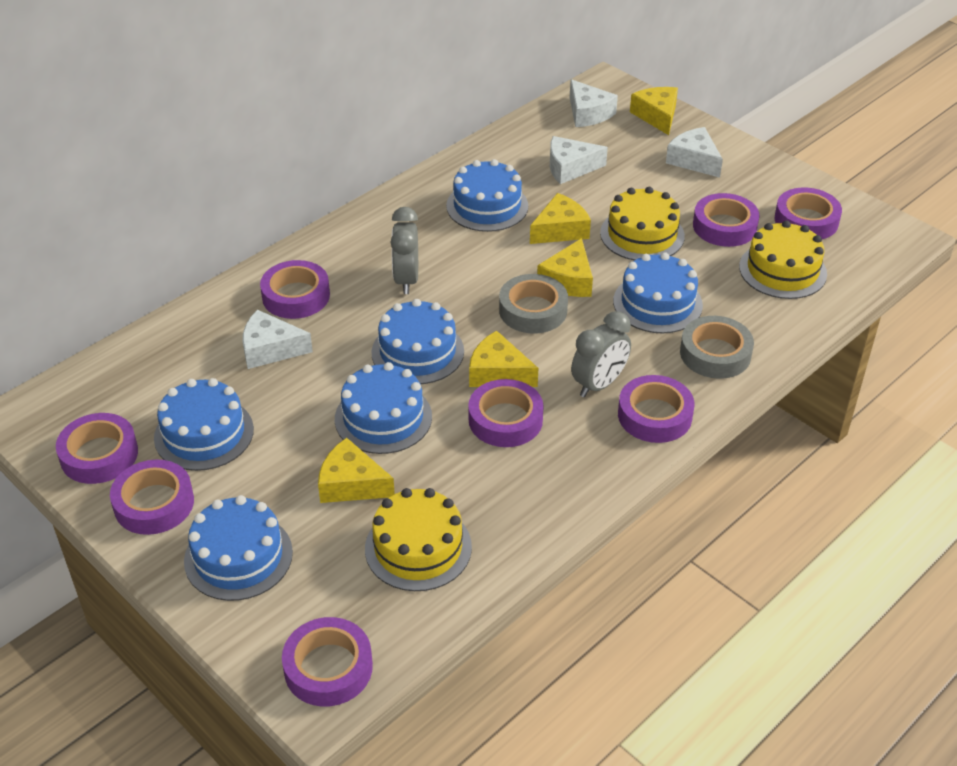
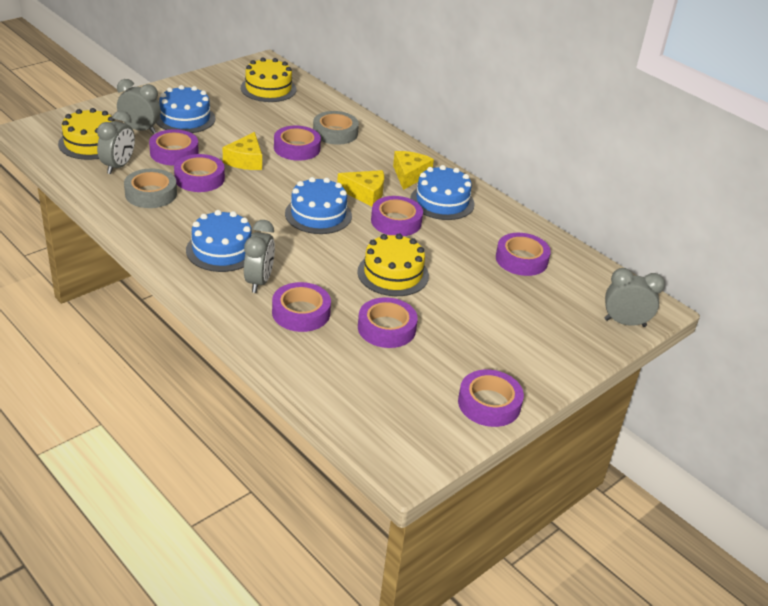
blue cake: 6 -> 4
grey clock: 2 -> 4
white cheese: 4 -> 0
yellow cheese: 5 -> 3

